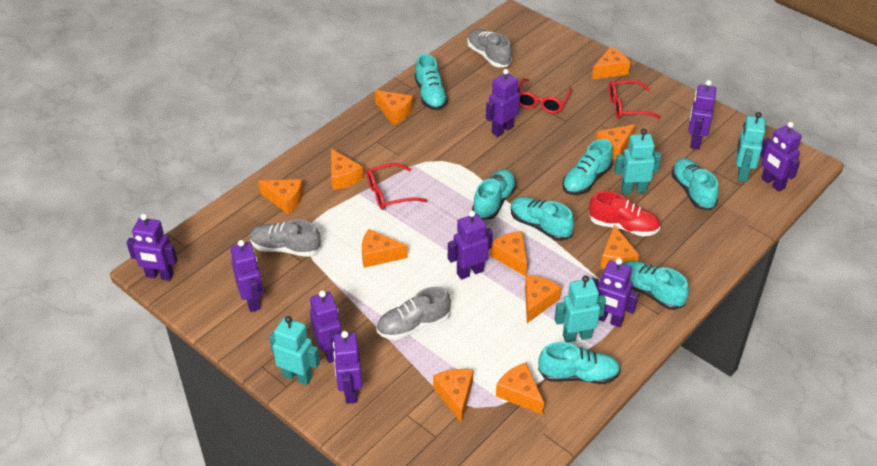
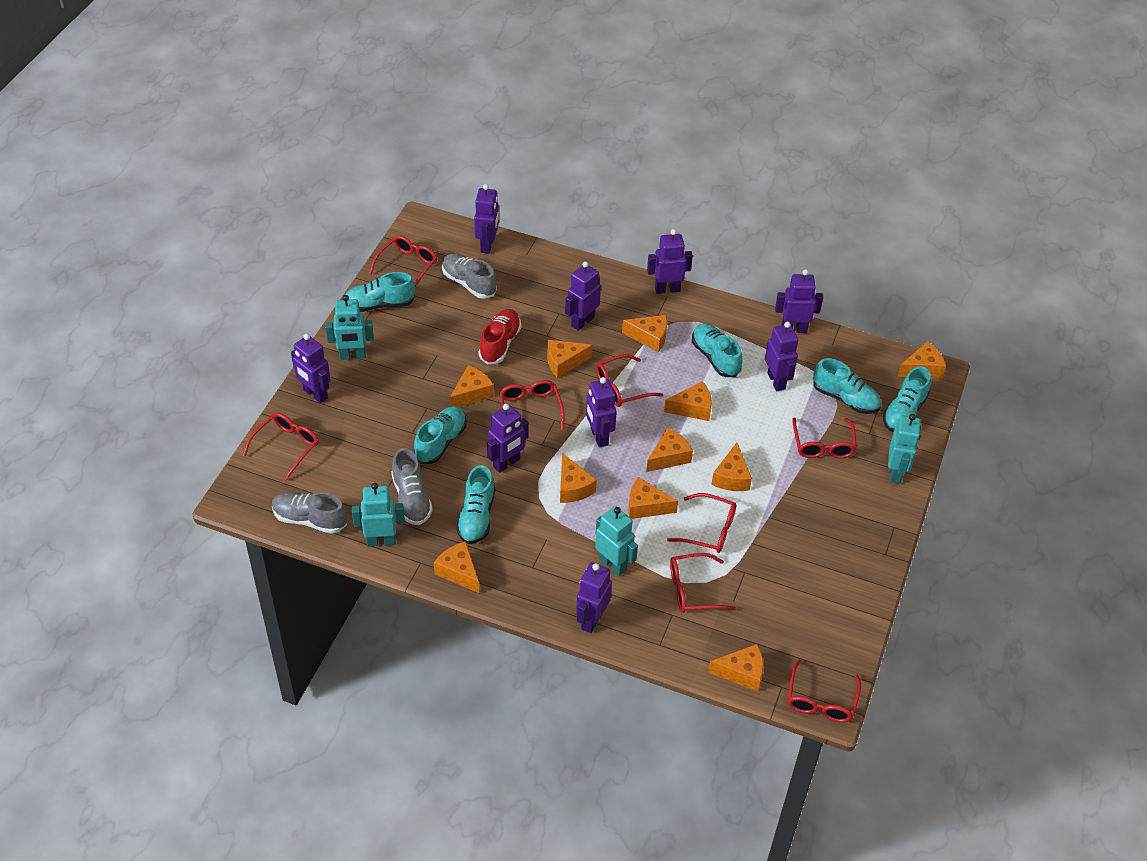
red glasses: 3 -> 8
turquoise shoe: 7 -> 6

